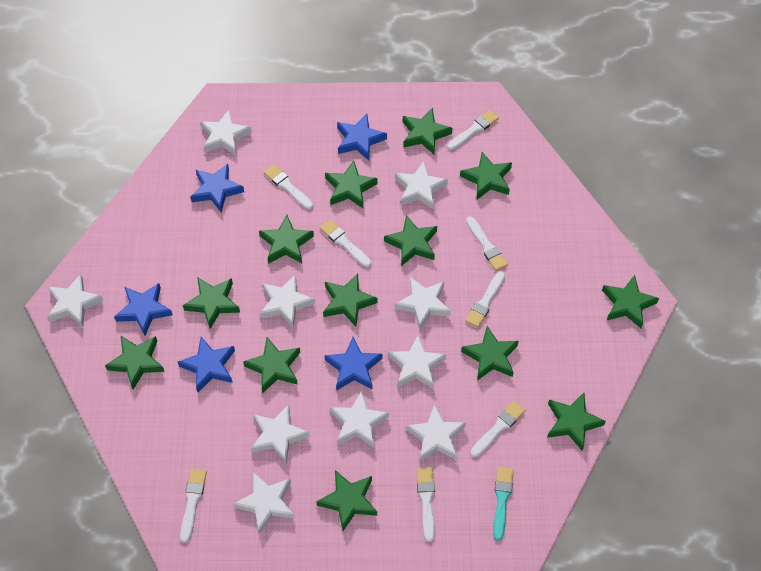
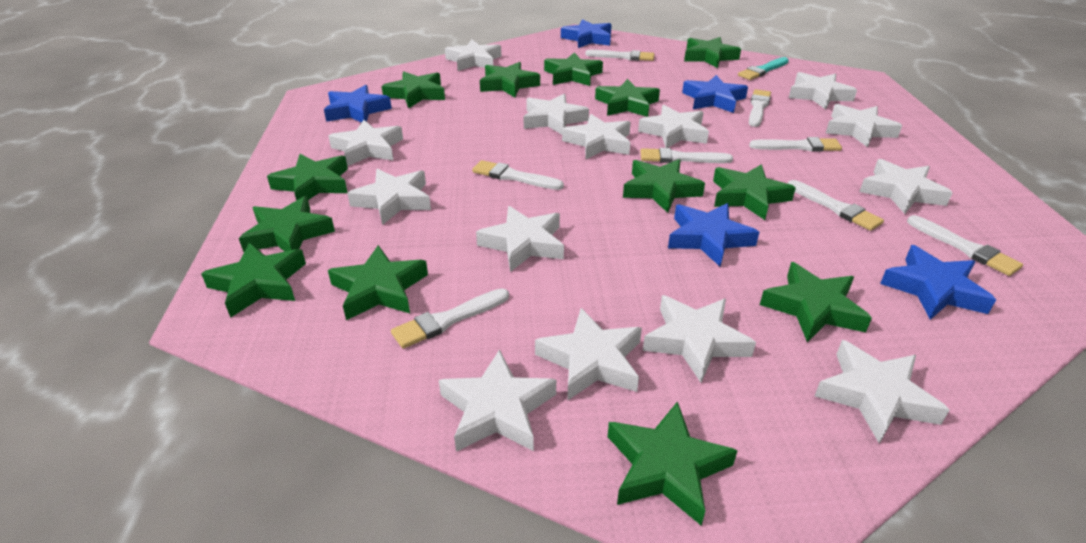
white star: 10 -> 14

